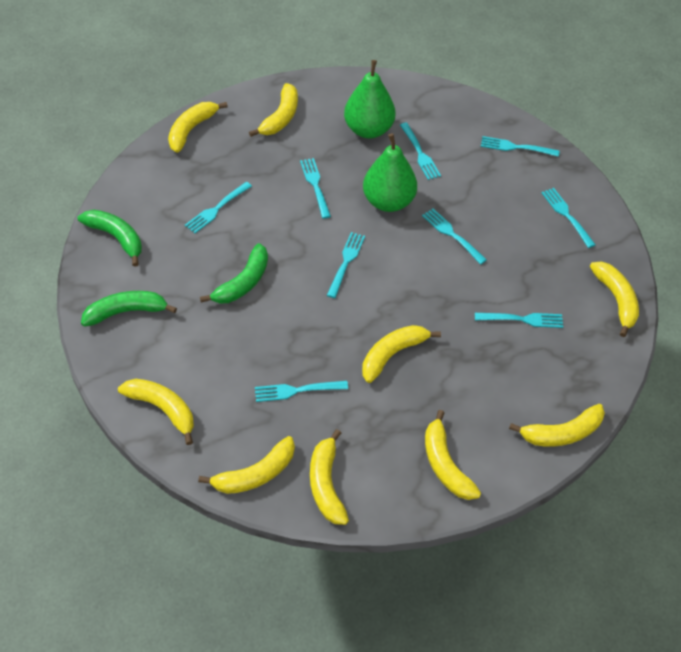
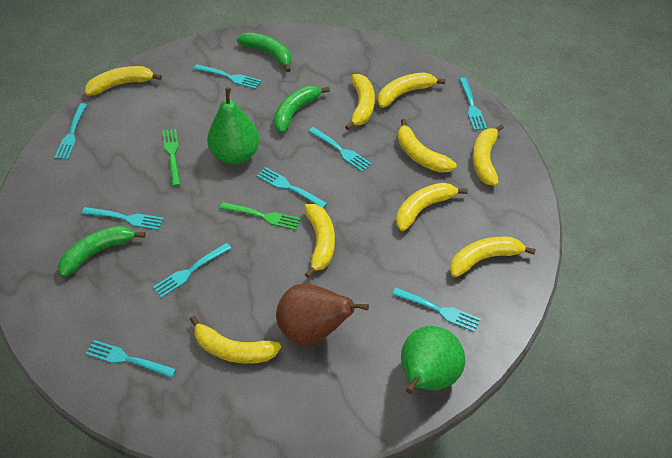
brown pear: 0 -> 1
green fork: 0 -> 2

